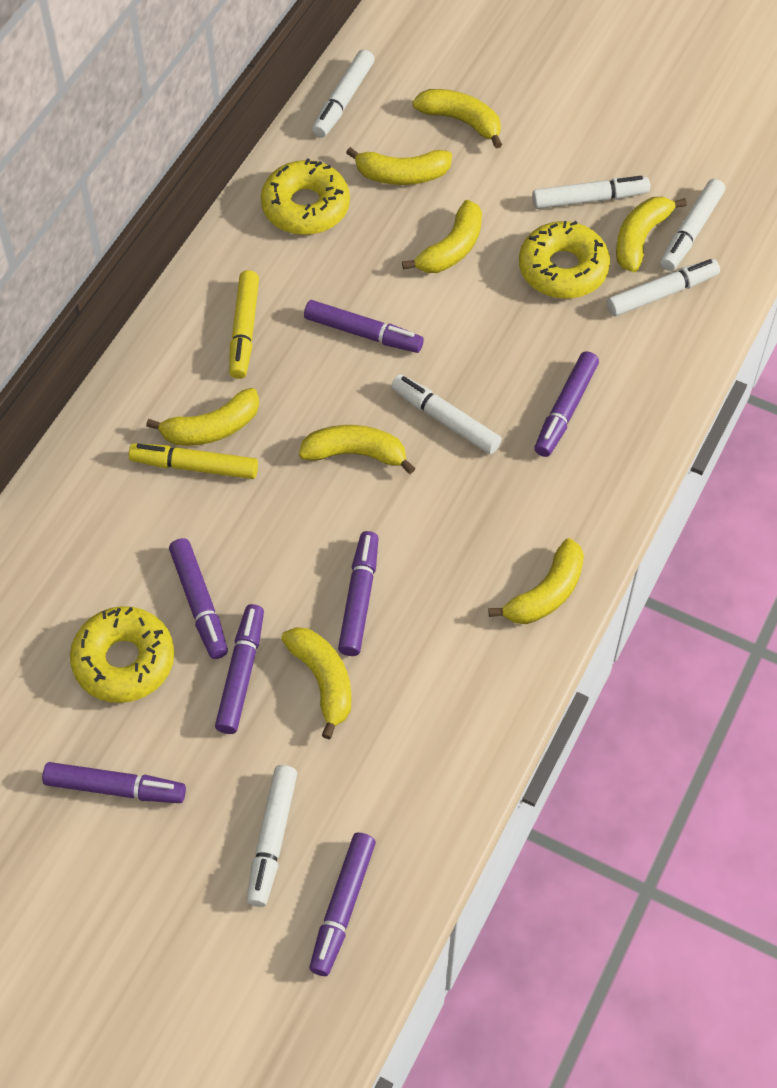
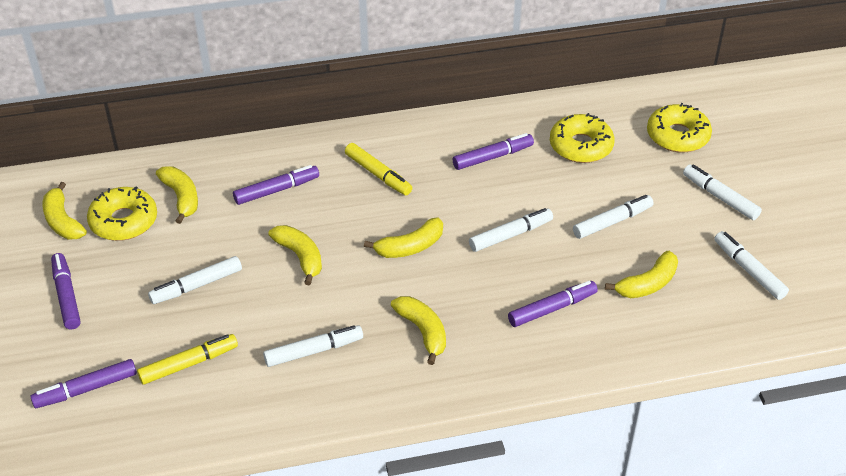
purple marker: 7 -> 5
yellow banana: 8 -> 6

